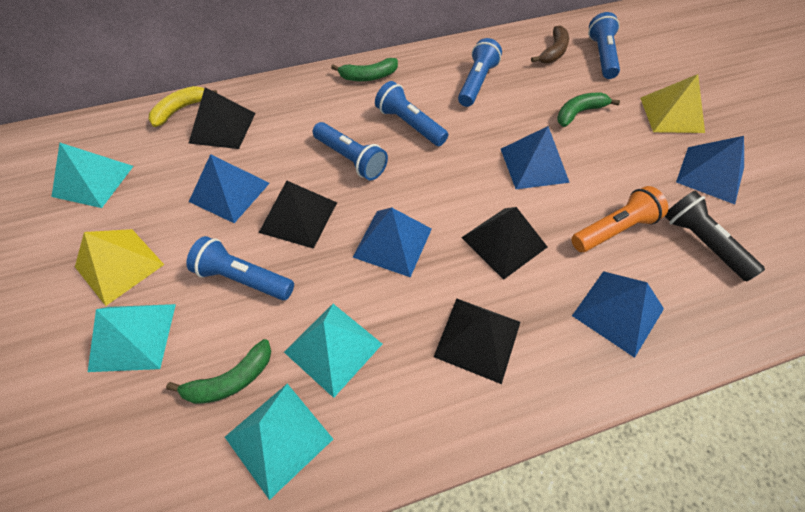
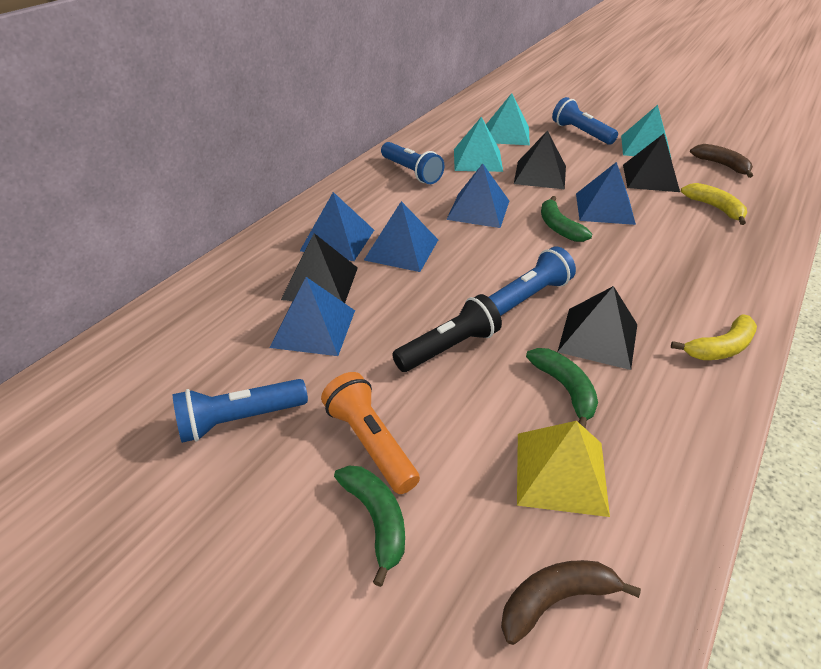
blue flashlight: 5 -> 4
brown banana: 1 -> 2
turquoise pyramid: 4 -> 3
yellow banana: 1 -> 2
yellow pyramid: 2 -> 1

